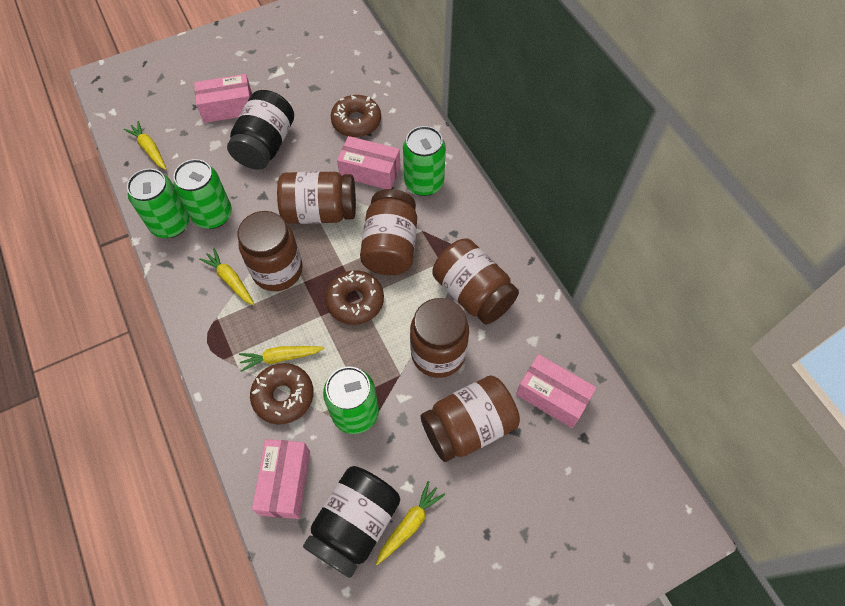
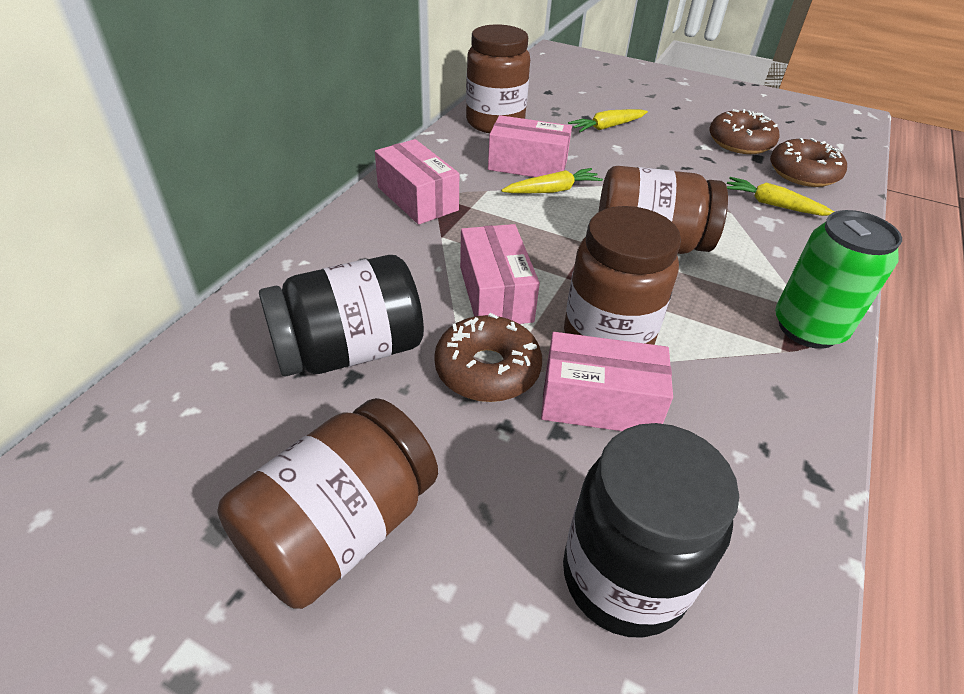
brown jar: 6 -> 4
green can: 4 -> 1
yellow carrot: 4 -> 3

